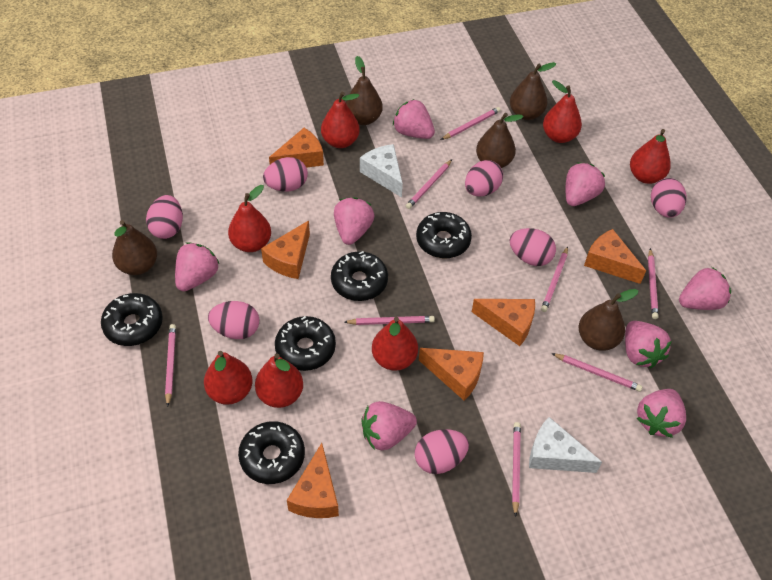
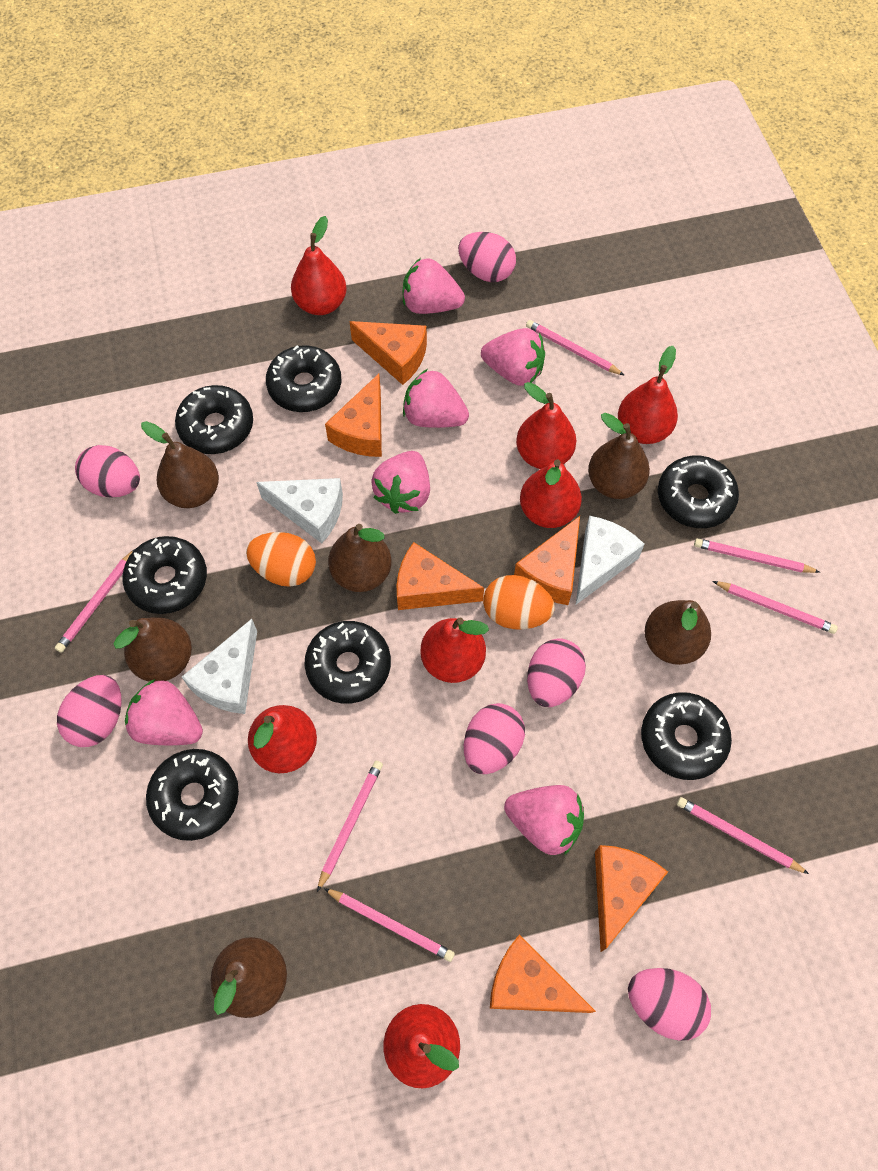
black donut: 5 -> 7
brown pear: 5 -> 6
orange egg: 0 -> 2
pink egg: 7 -> 6
pink pencil: 8 -> 7
pink strawberry: 8 -> 6
white cheese: 2 -> 3

